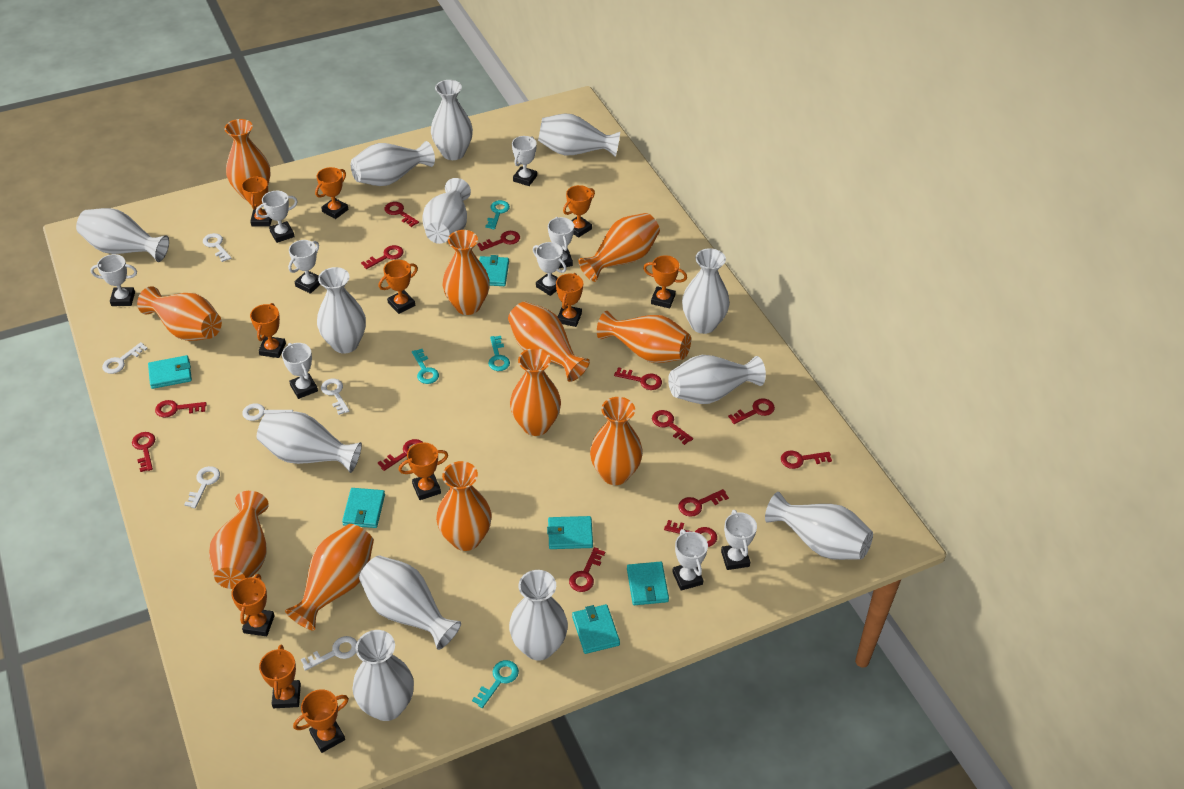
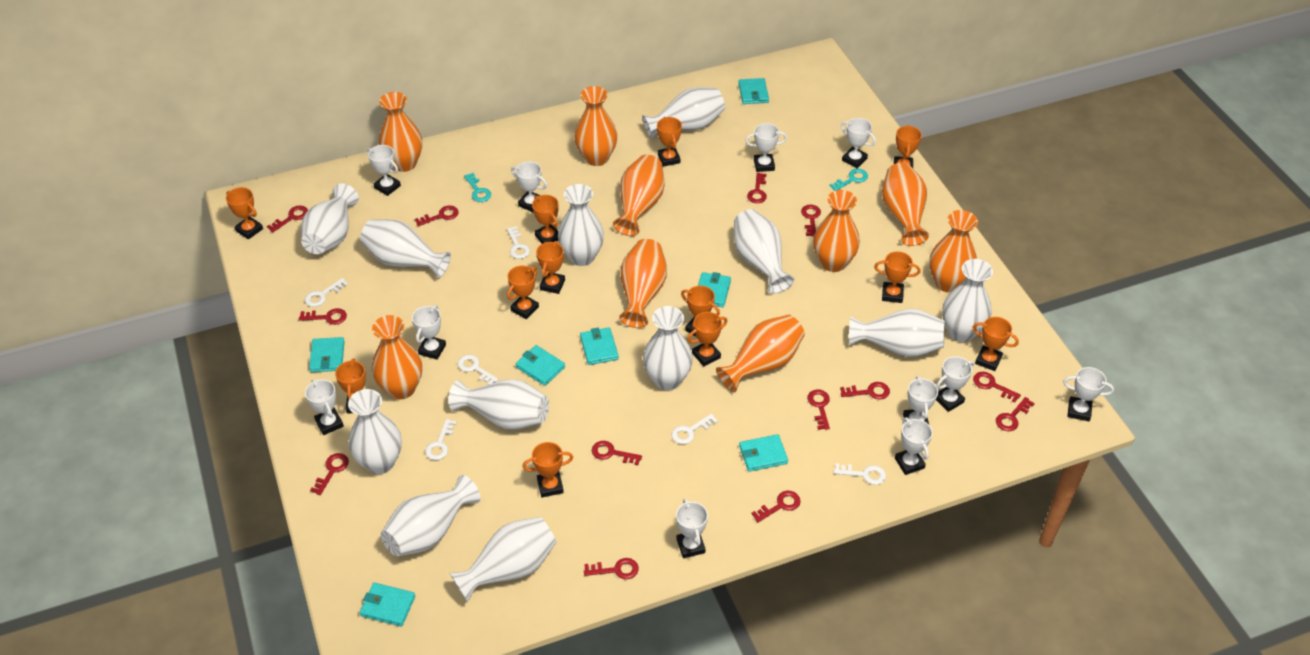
orange trophy: 11 -> 12
orange vase: 11 -> 9
turquoise key: 4 -> 2
turquoise wallet: 6 -> 7
white trophy: 9 -> 11
white vase: 13 -> 12

